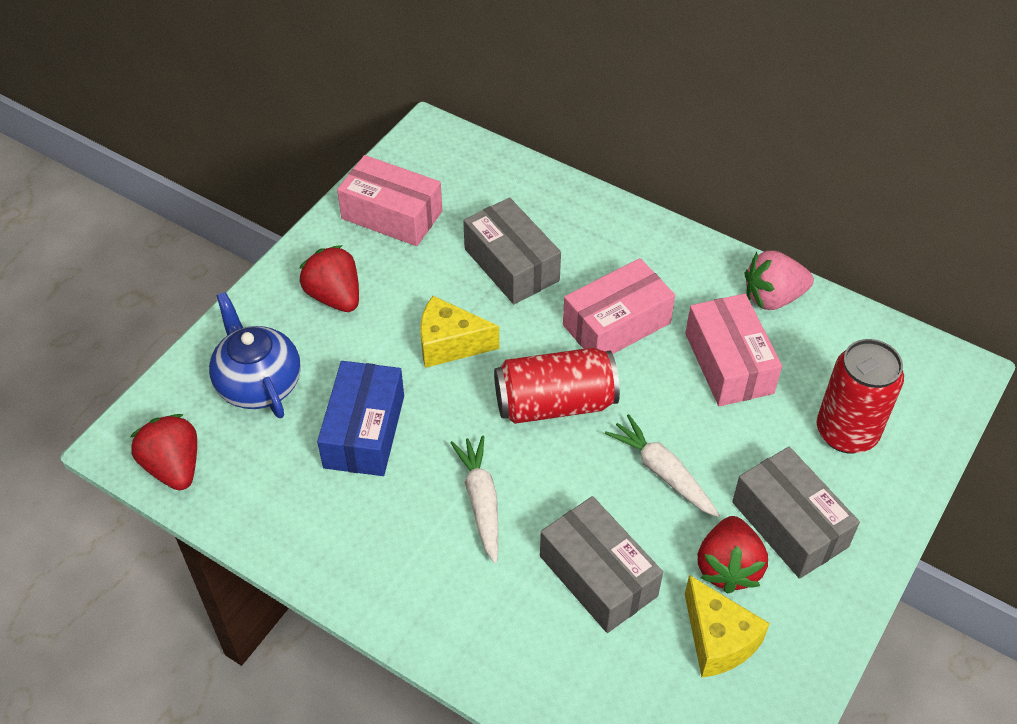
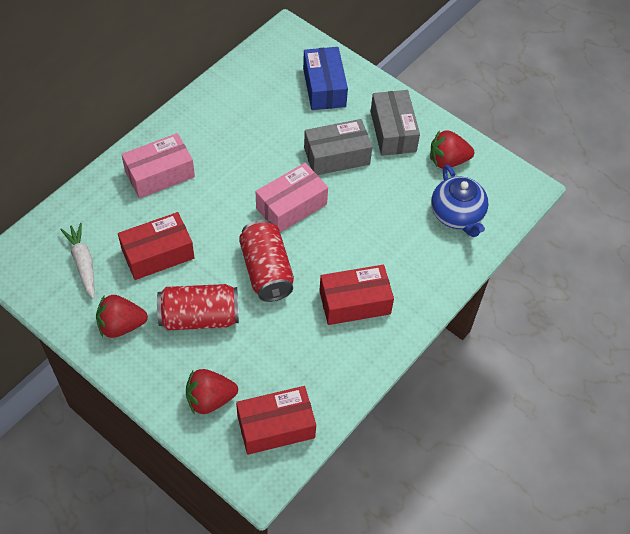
grey box: 3 -> 2
pink box: 3 -> 2
pink strawberry: 1 -> 0
red box: 0 -> 3
white carrot: 2 -> 1
yellow cheese: 2 -> 0

